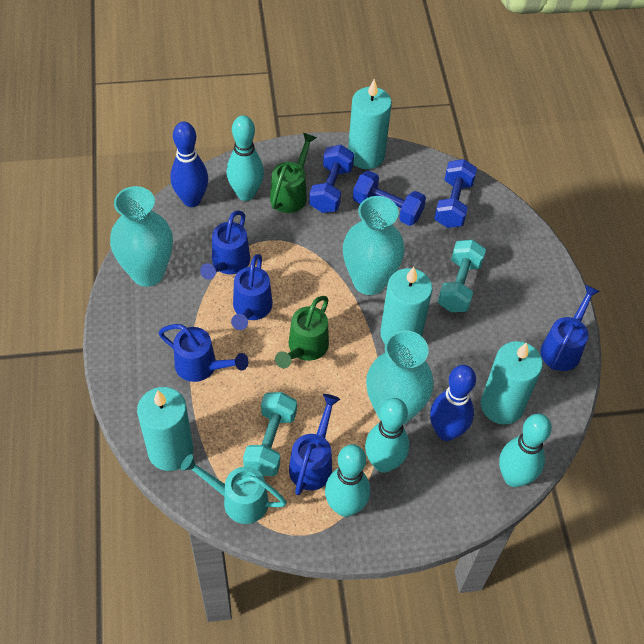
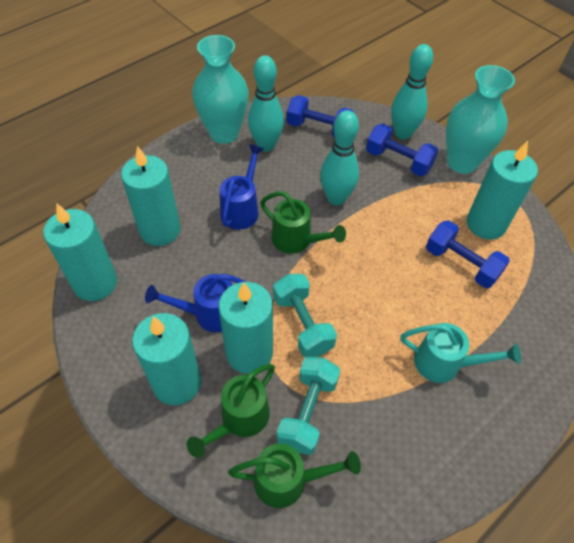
blue bowling pin: 2 -> 0
blue watering can: 5 -> 2
green watering can: 2 -> 3
turquoise bowling pin: 4 -> 3
turquoise candle: 4 -> 5
turquoise vase: 3 -> 2

